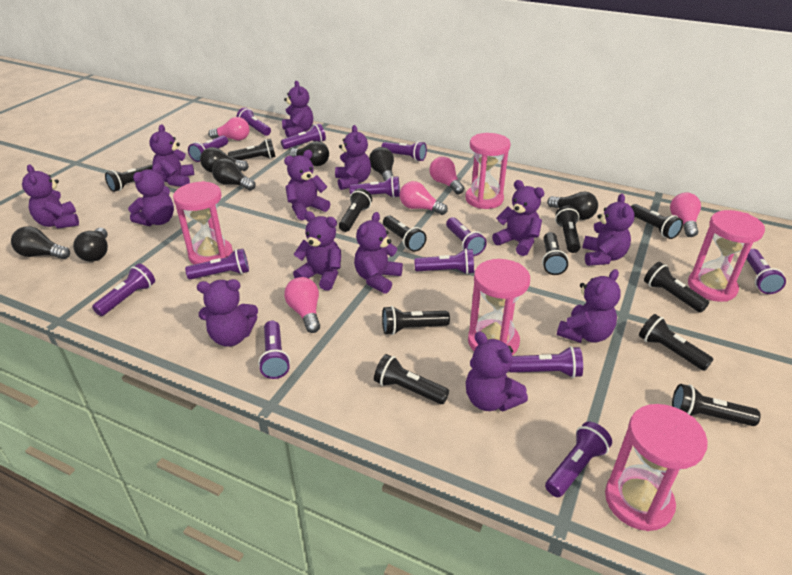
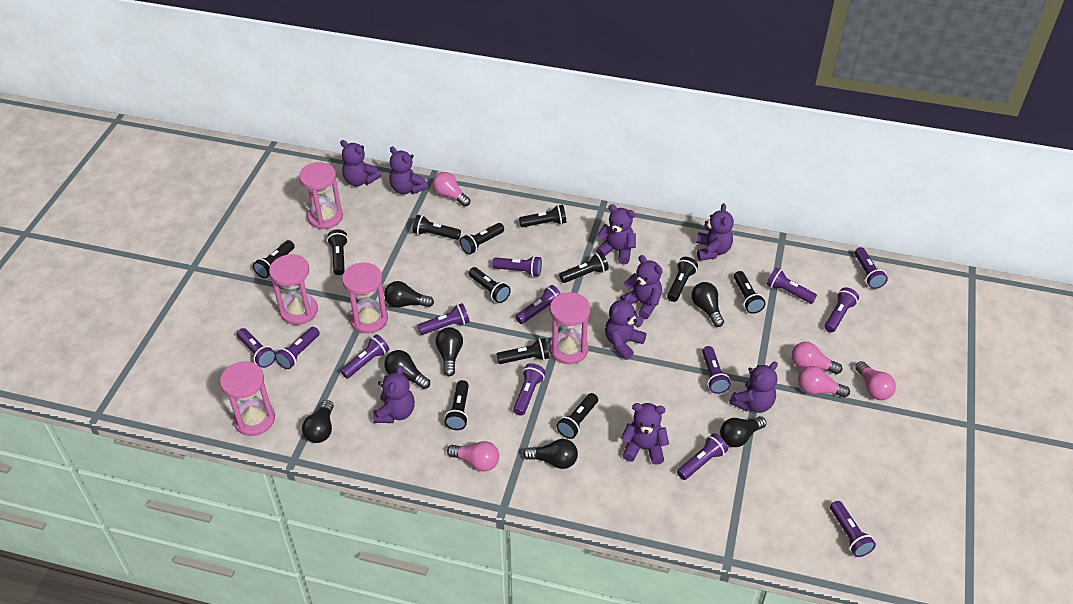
purple teddy bear: 13 -> 9

